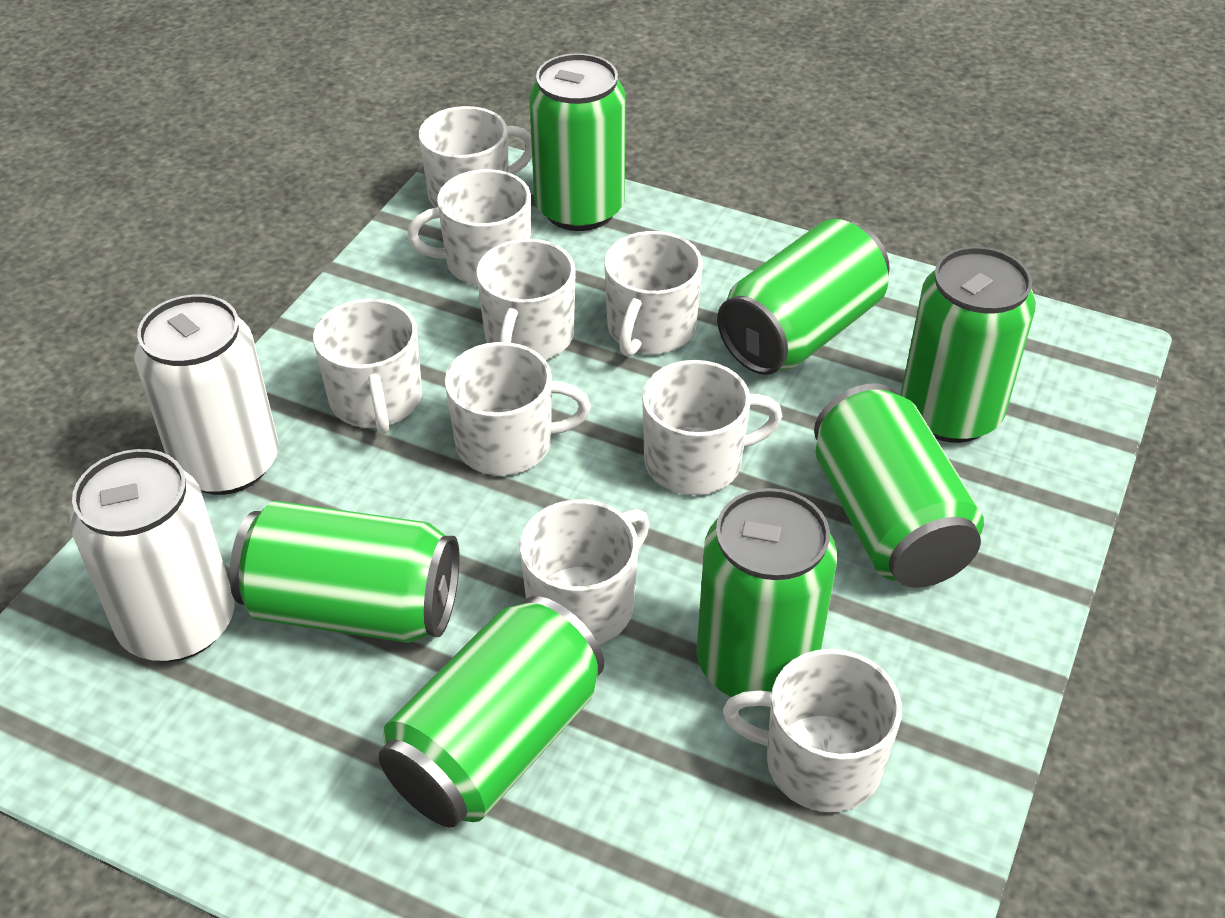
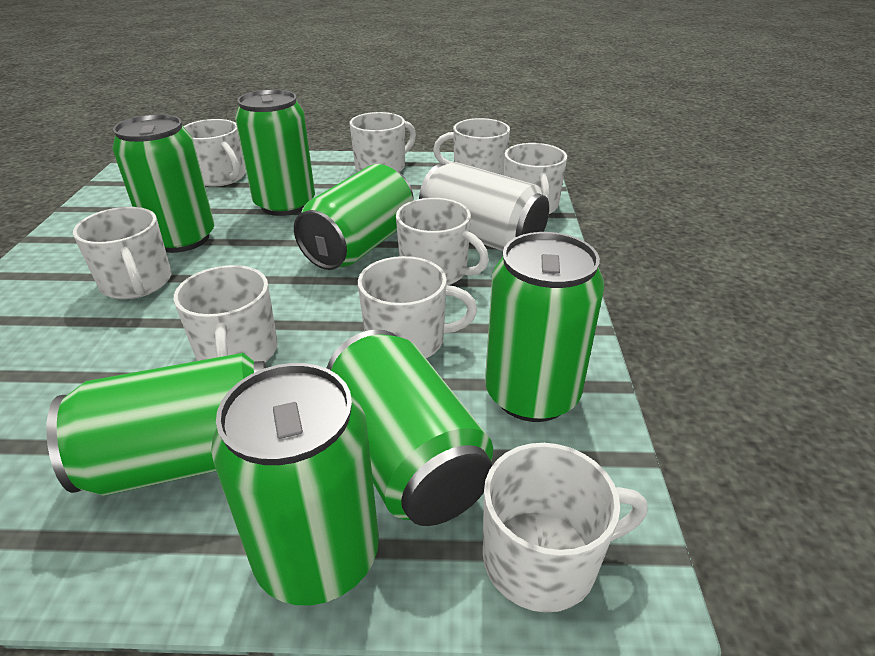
white can: 2 -> 1

